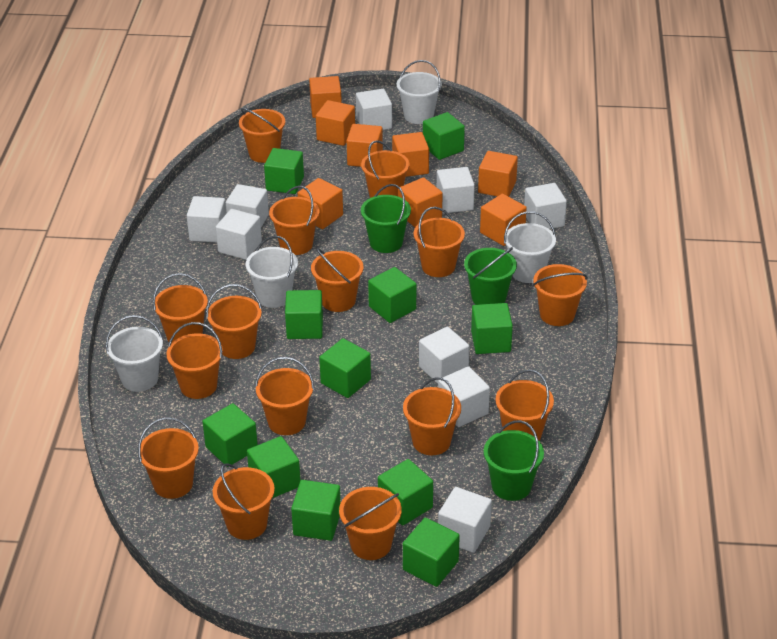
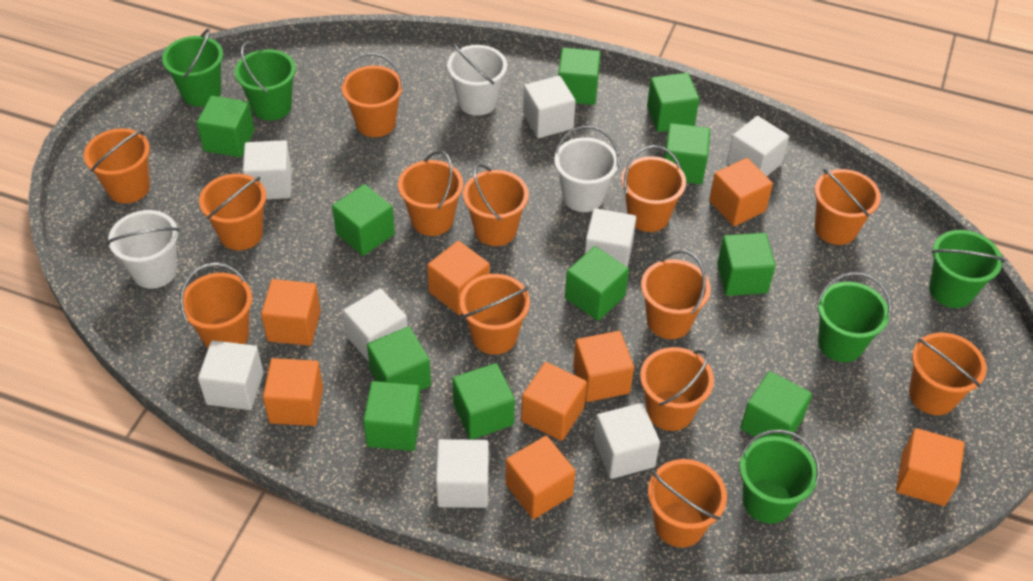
green bucket: 3 -> 5
orange bucket: 15 -> 13
white bucket: 4 -> 3
white cube: 9 -> 8

